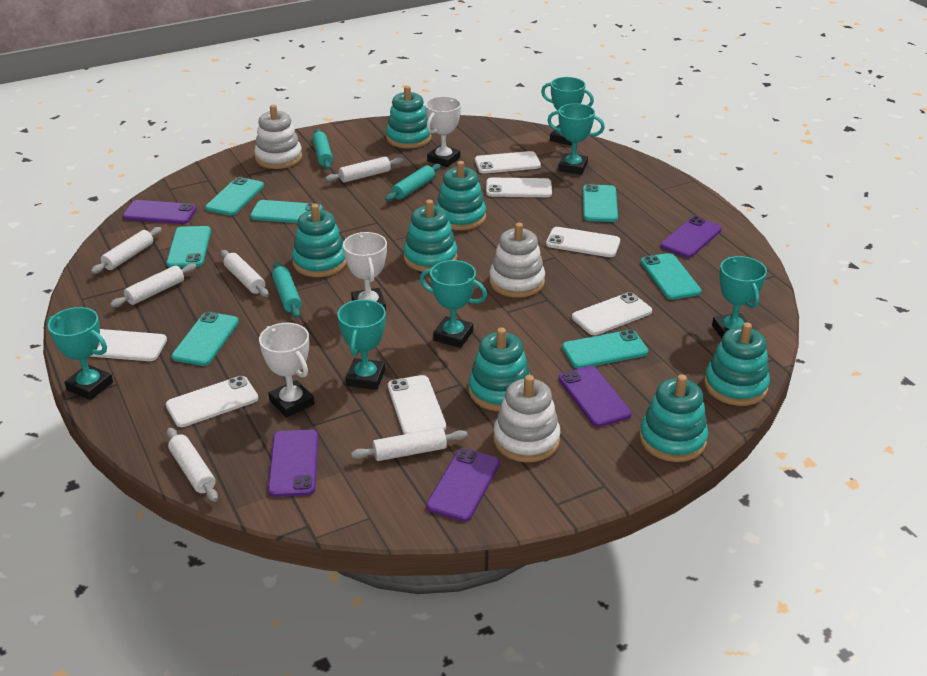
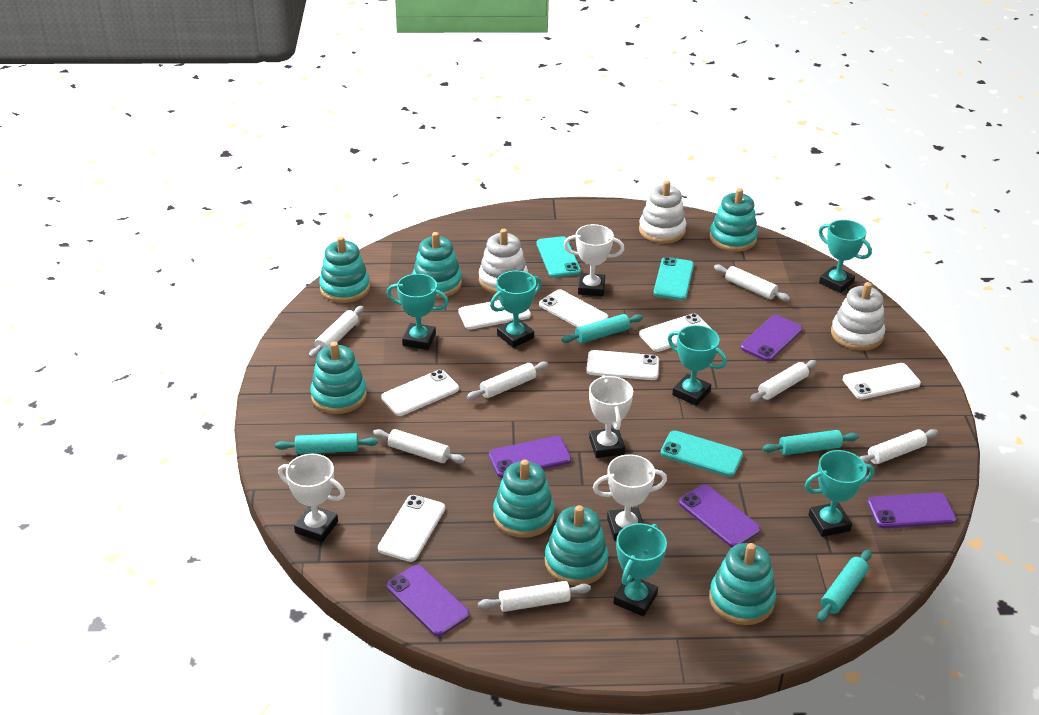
turquoise phone: 7 -> 3
turquoise rolling pin: 3 -> 4
white rolling pin: 6 -> 7
white trophy: 3 -> 4

